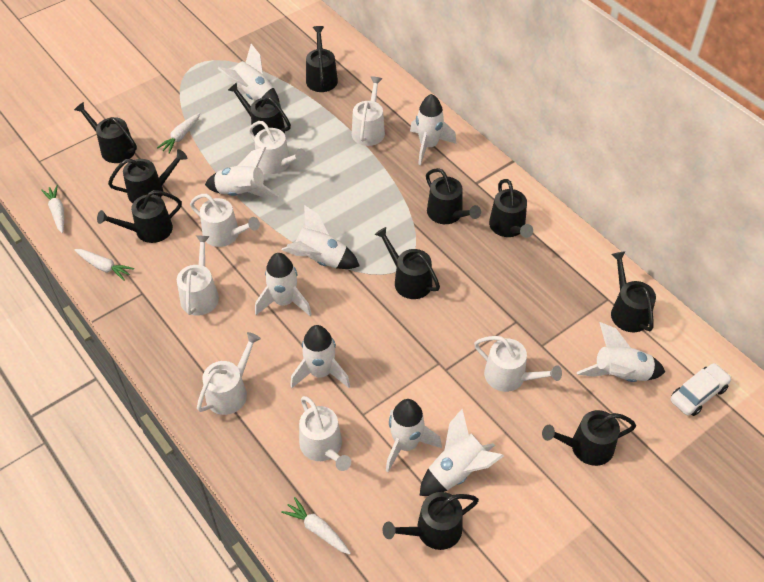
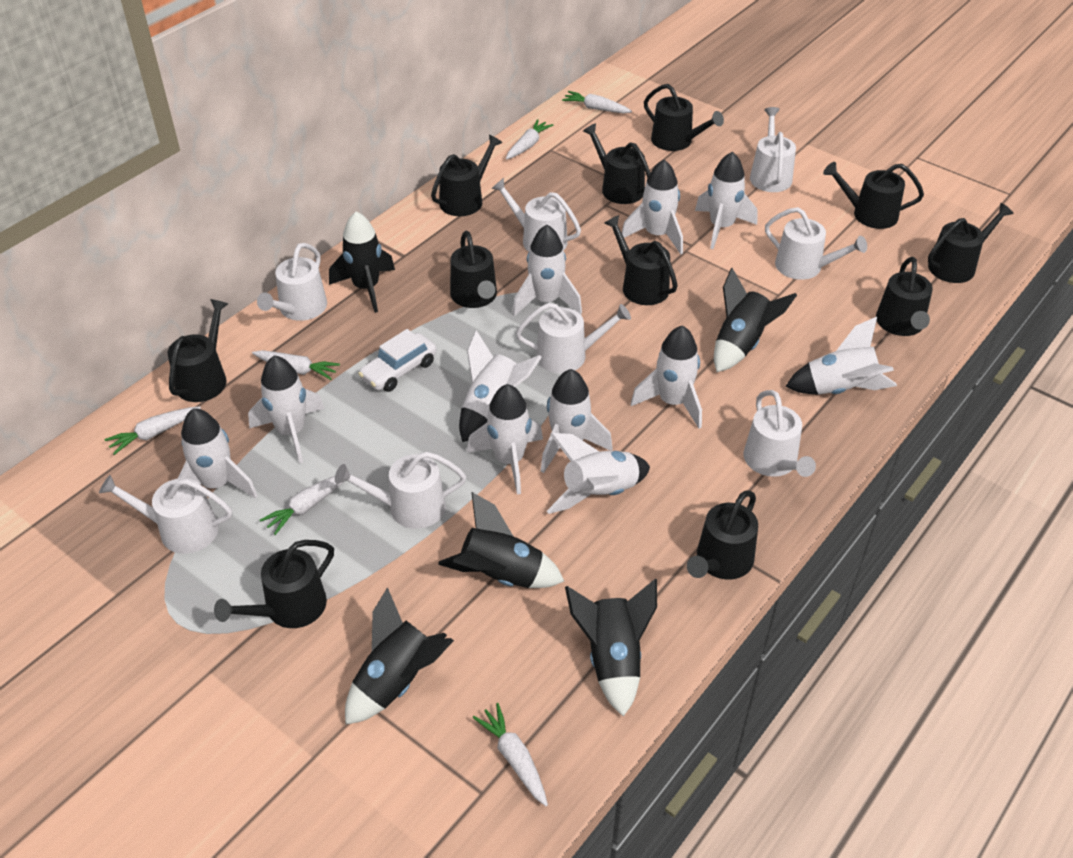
black rocket: 0 -> 5
white carrot: 4 -> 6
white rocket: 9 -> 11
white watering can: 7 -> 8

